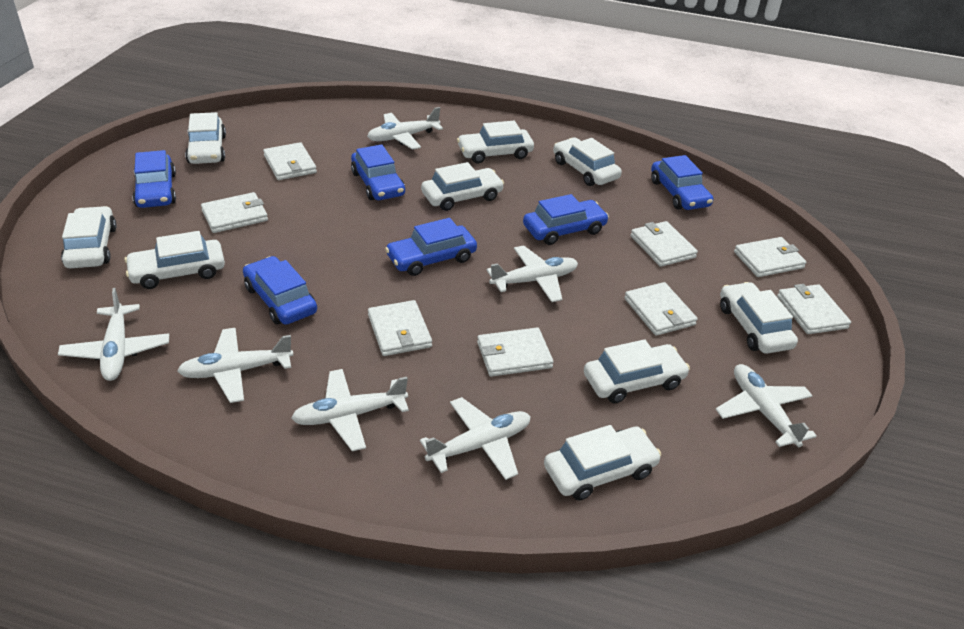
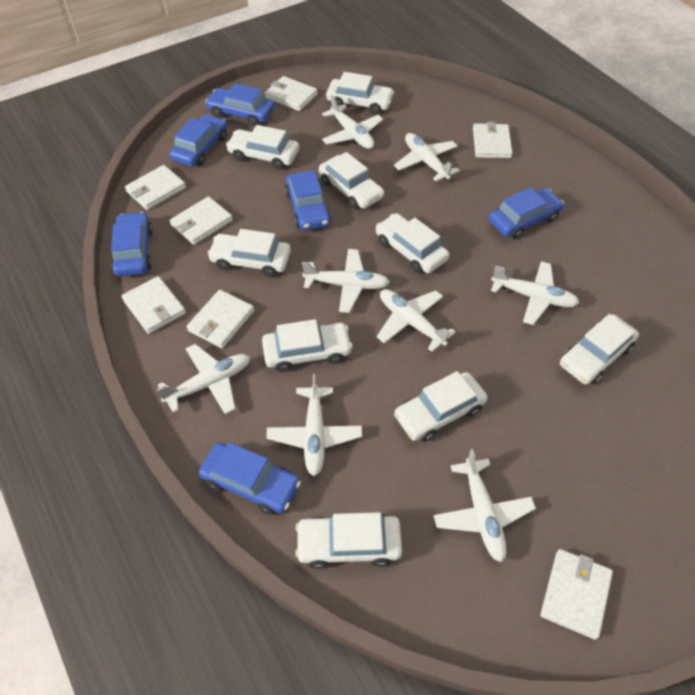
white plane: 7 -> 8
white wallet: 8 -> 7

